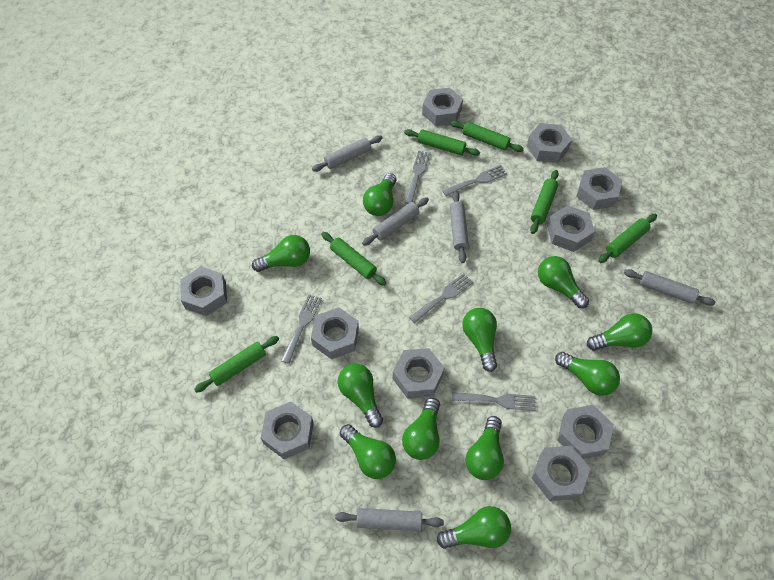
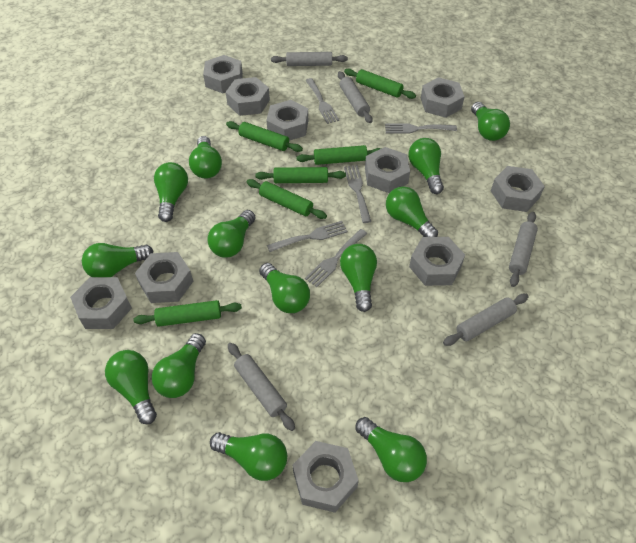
green light bulb: 11 -> 13

